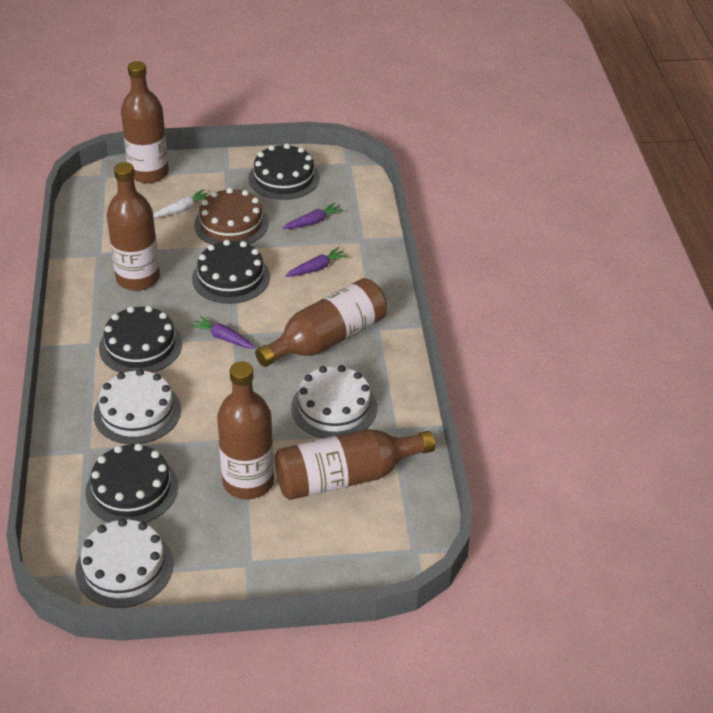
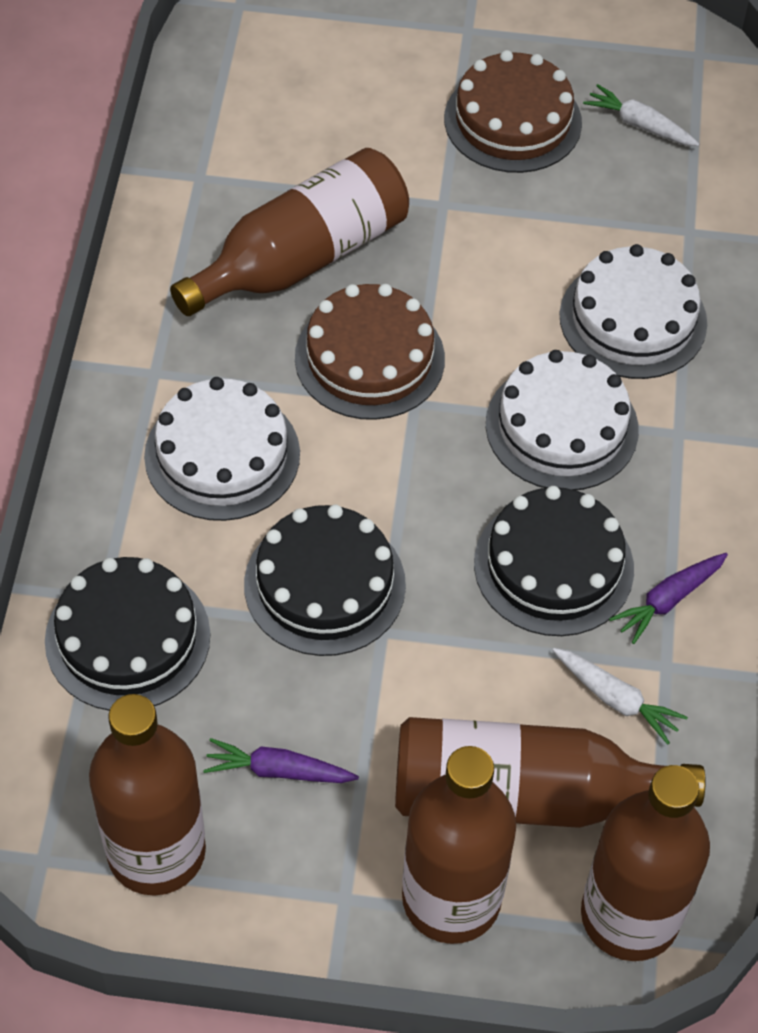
black cake: 4 -> 3
brown cake: 1 -> 2
purple carrot: 3 -> 2
white carrot: 1 -> 2

